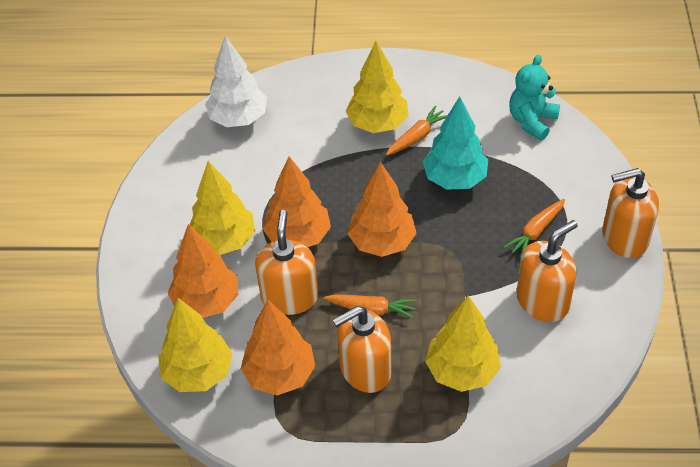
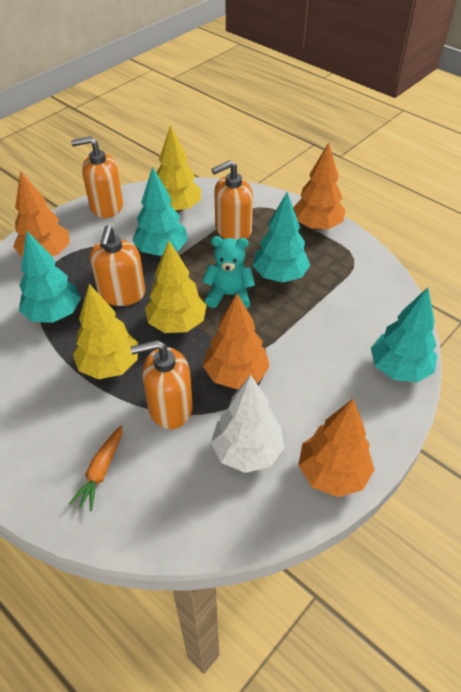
orange carrot: 3 -> 1
turquoise tree: 1 -> 4
yellow tree: 4 -> 3

